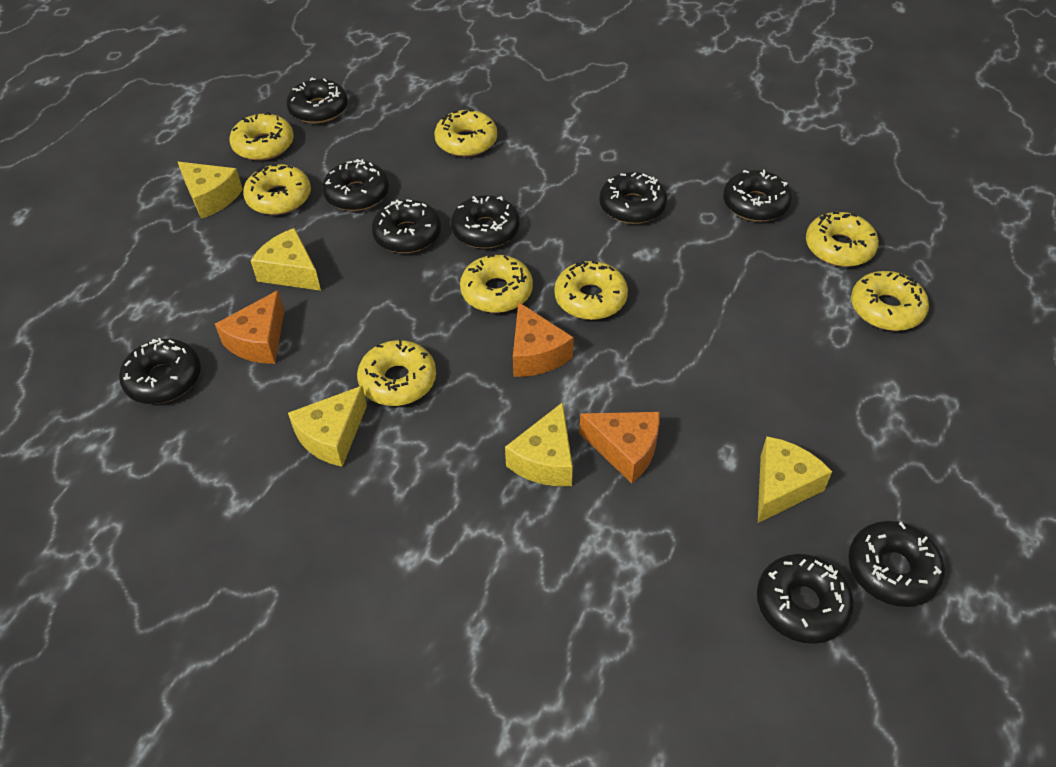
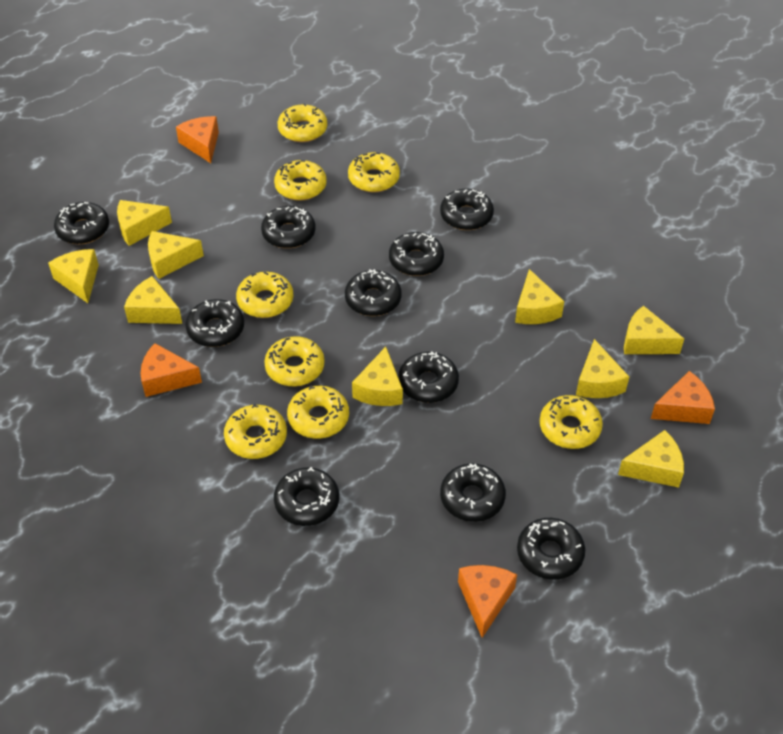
black donut: 9 -> 10
orange cheese: 3 -> 4
yellow cheese: 5 -> 9

